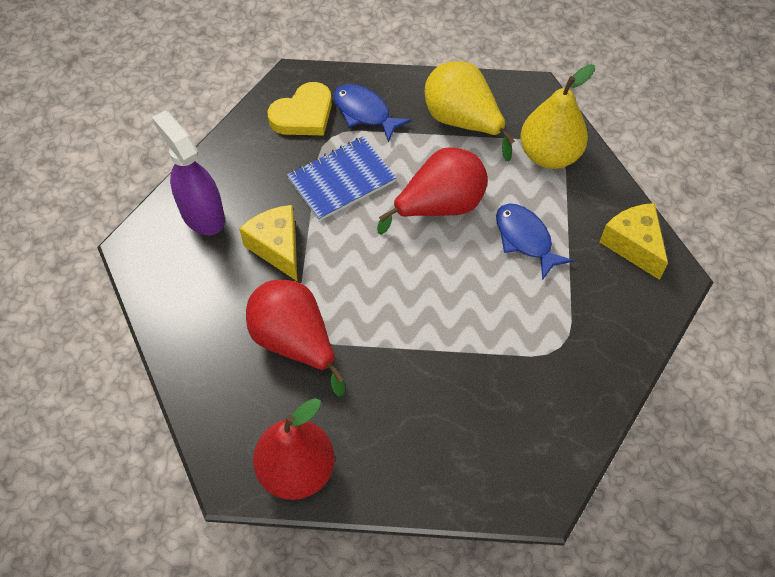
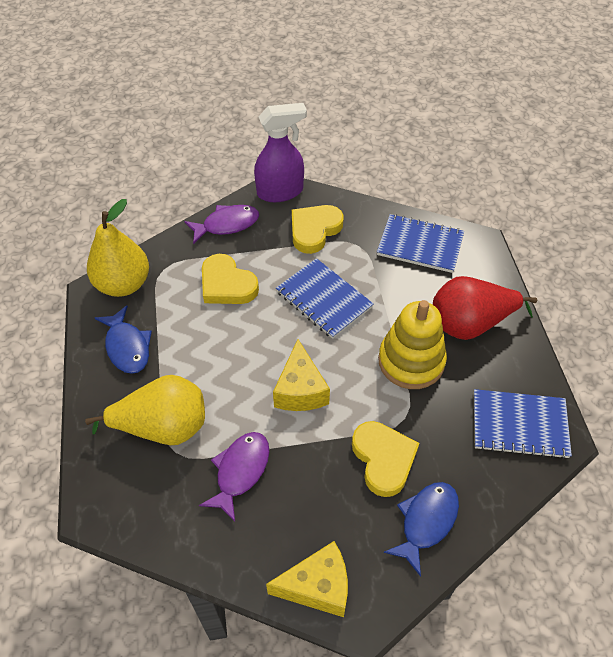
blue notebook: 1 -> 3
purple fish: 0 -> 2
red pear: 3 -> 1
yellow heart: 1 -> 3
yellow stacking toy: 0 -> 1

